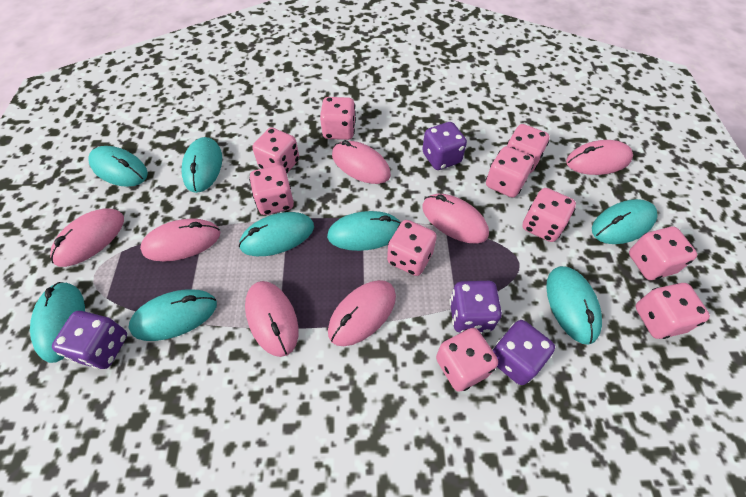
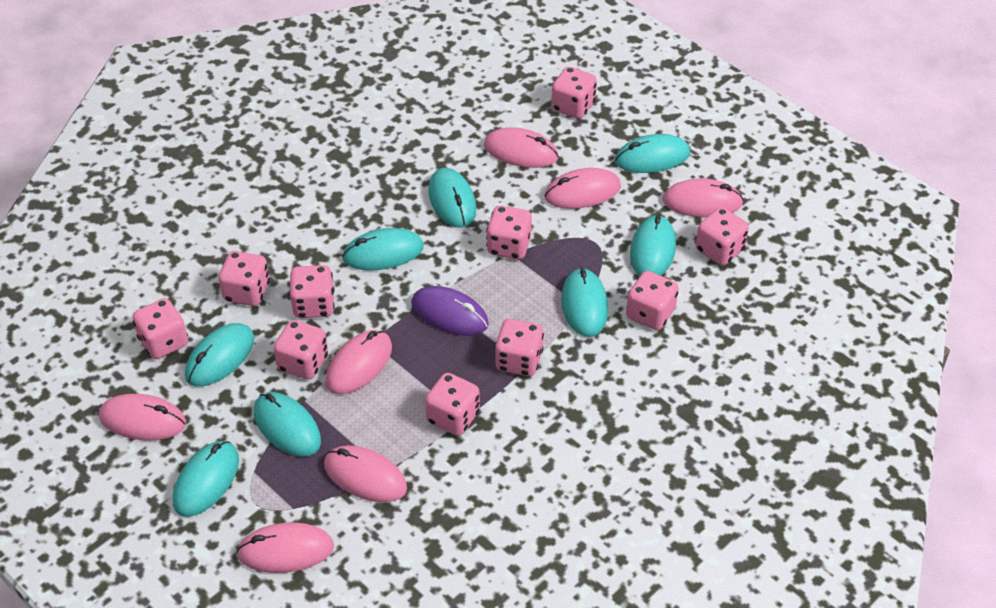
purple dice: 4 -> 0
purple mouse: 0 -> 1

